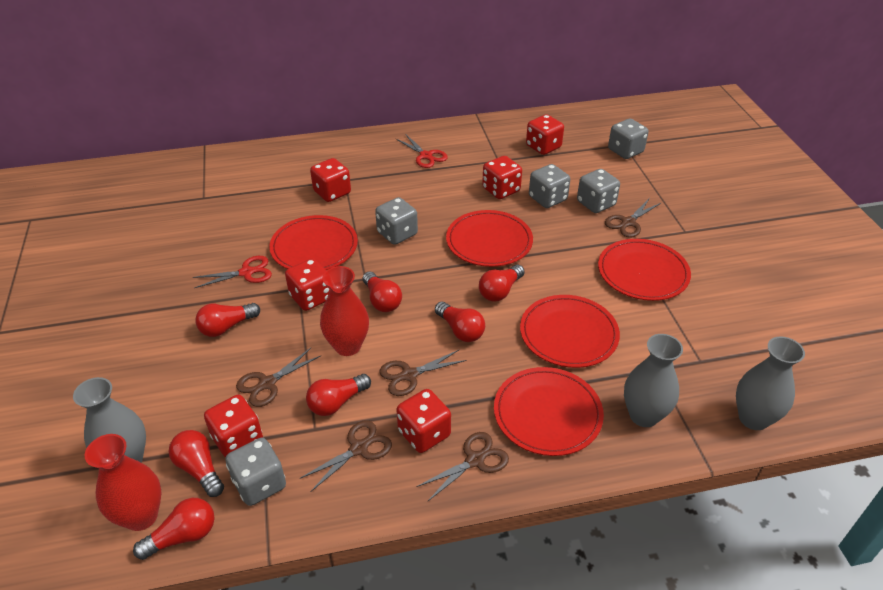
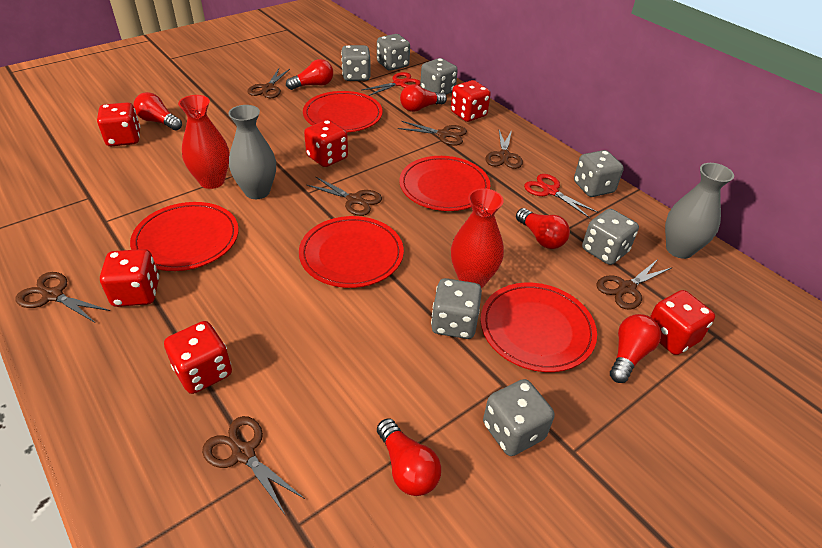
brown scissors: 5 -> 7
grey dice: 5 -> 7
grey vase: 3 -> 2
red light bulb: 7 -> 6

